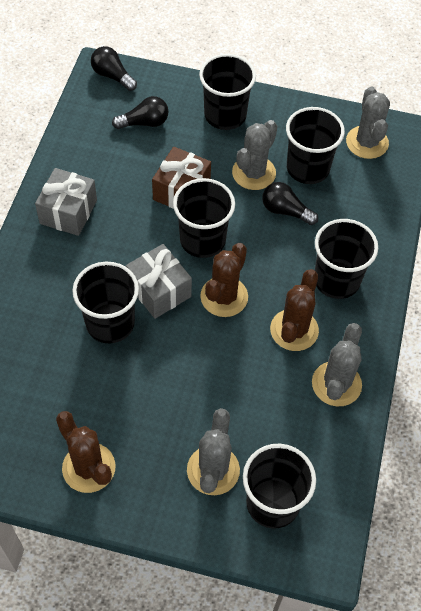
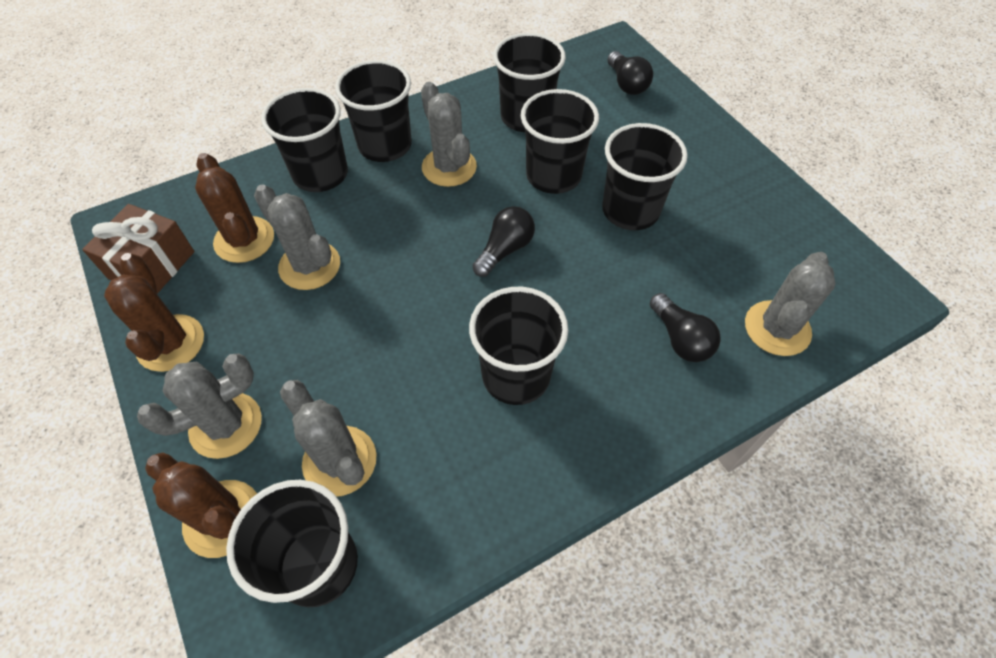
black cup: 6 -> 7
grey cactus: 4 -> 5
grey gift: 2 -> 0

